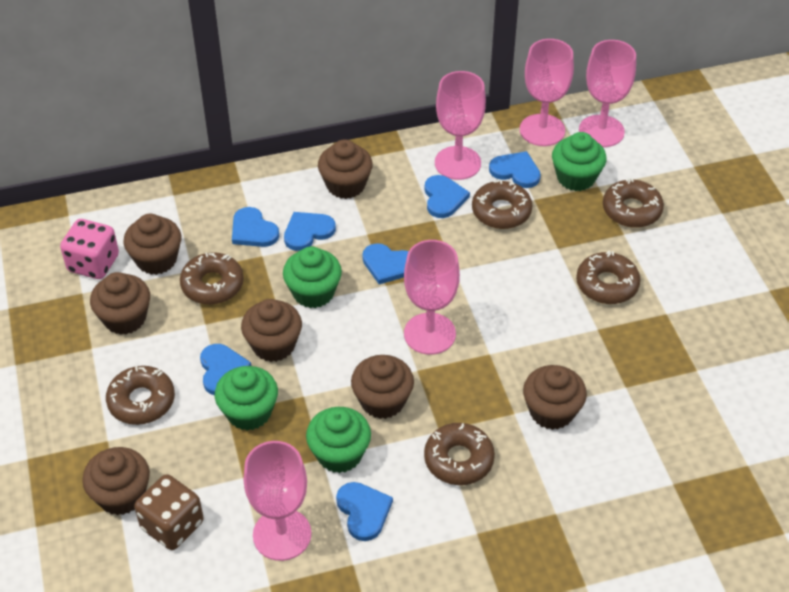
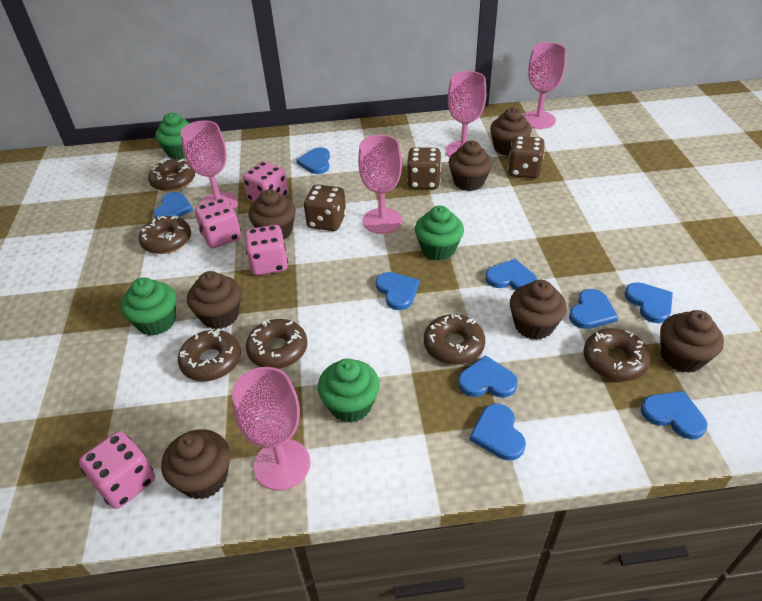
blue heart: 7 -> 9
brown dice: 1 -> 3
pink dice: 1 -> 4

